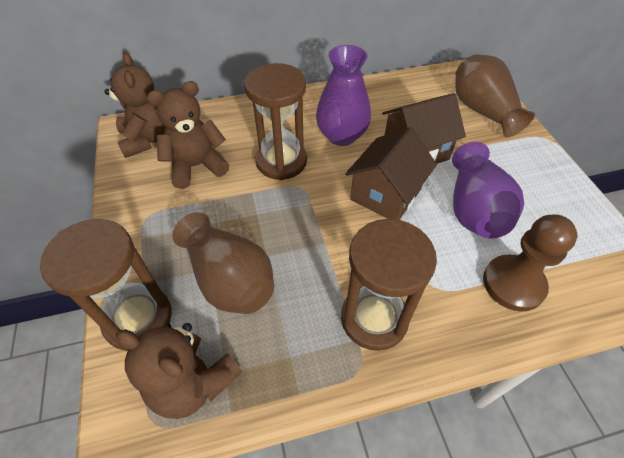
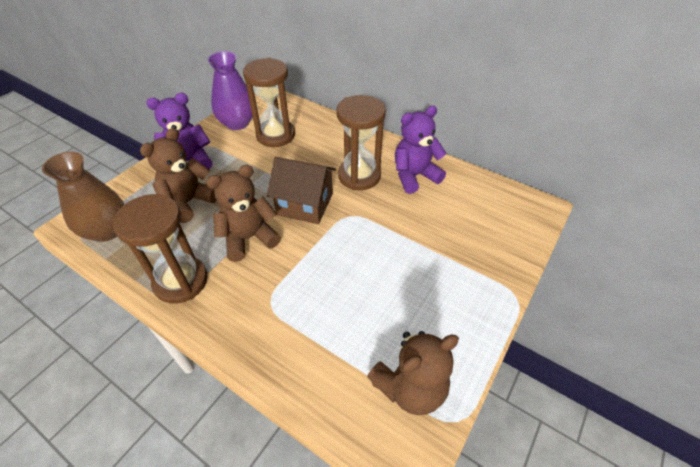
brown house: 2 -> 1
brown pawn: 1 -> 0
brown vase: 2 -> 1
purple teddy bear: 0 -> 2
purple vase: 2 -> 1

